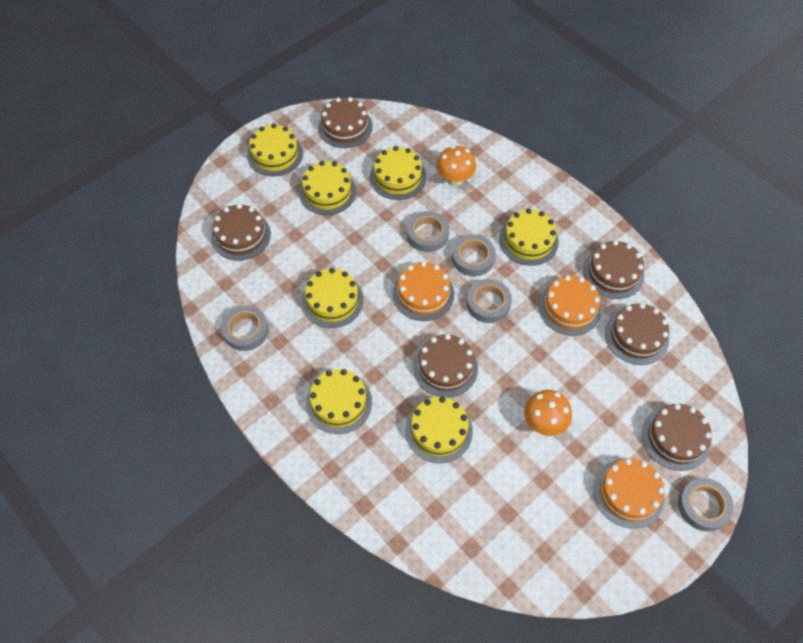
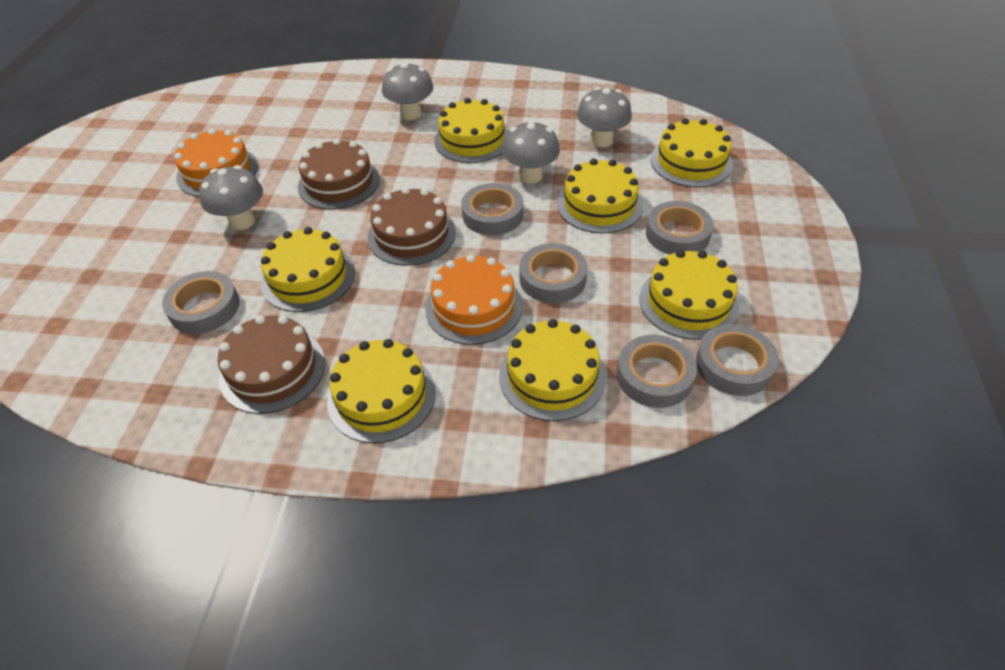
brown cake: 6 -> 3
grey mushroom: 0 -> 4
grey tape: 5 -> 6
orange cake: 3 -> 2
orange mushroom: 2 -> 0

